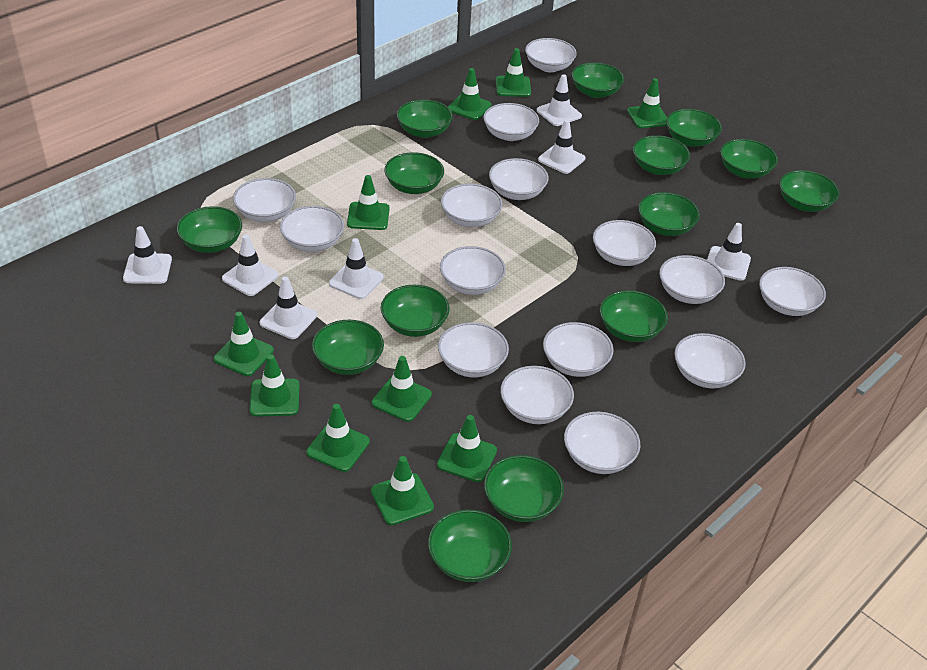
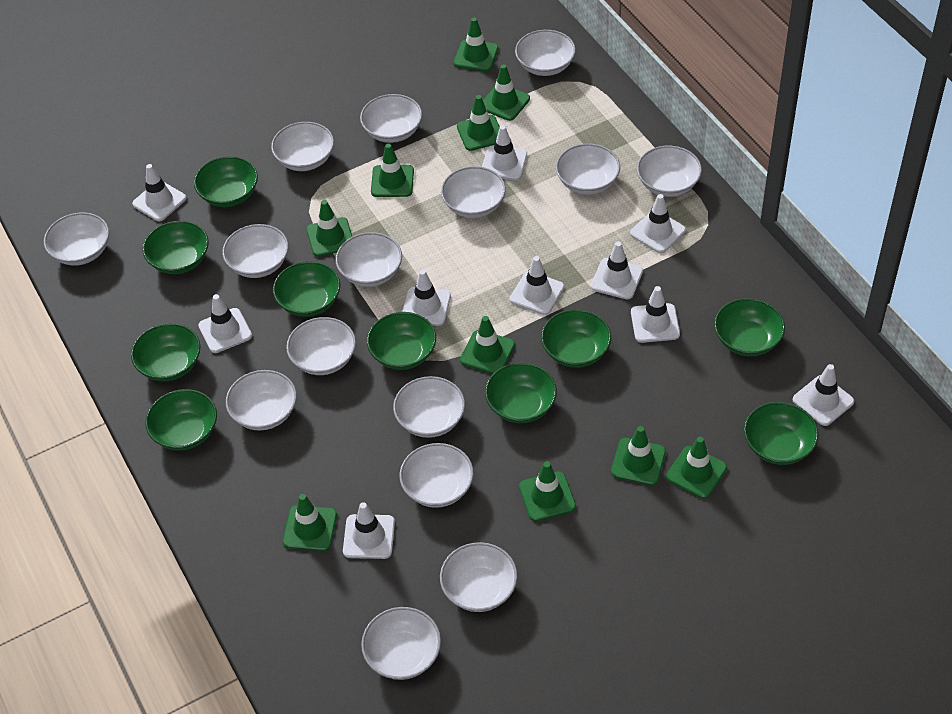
green bowl: 14 -> 10
white traffic cone: 7 -> 10

